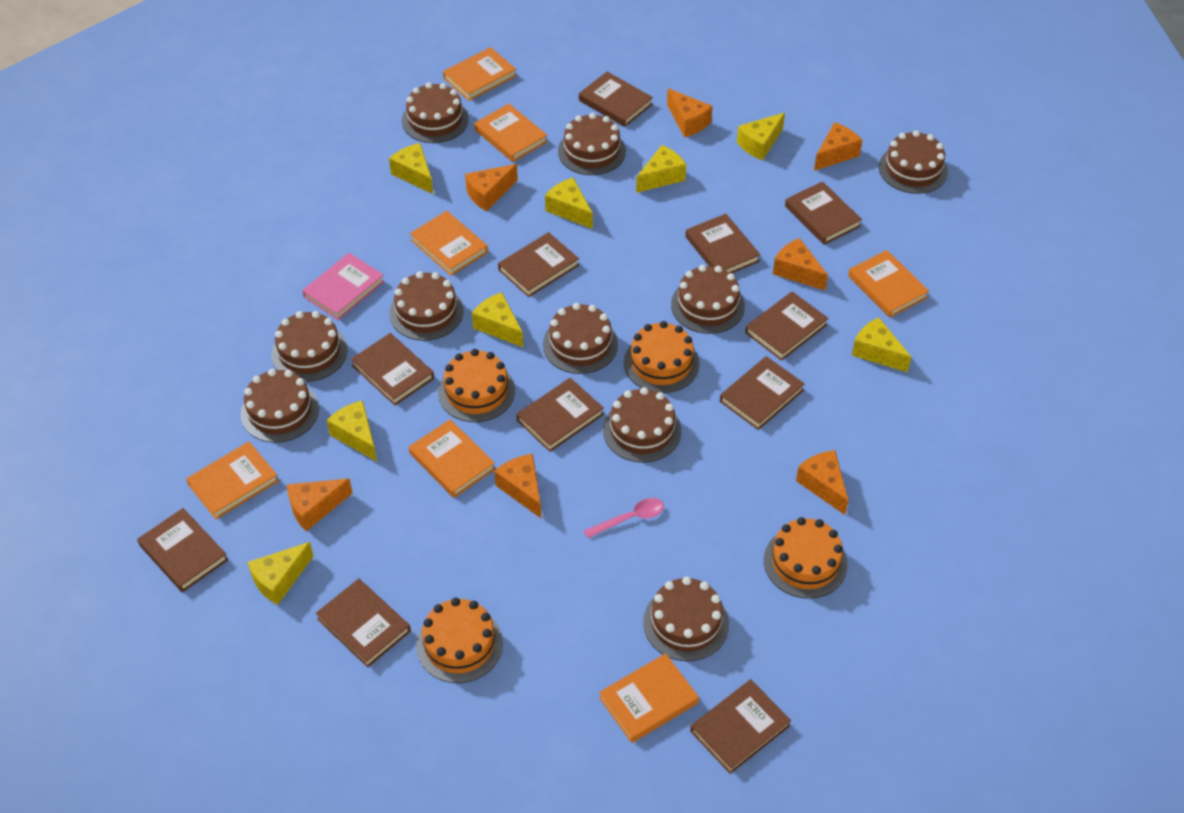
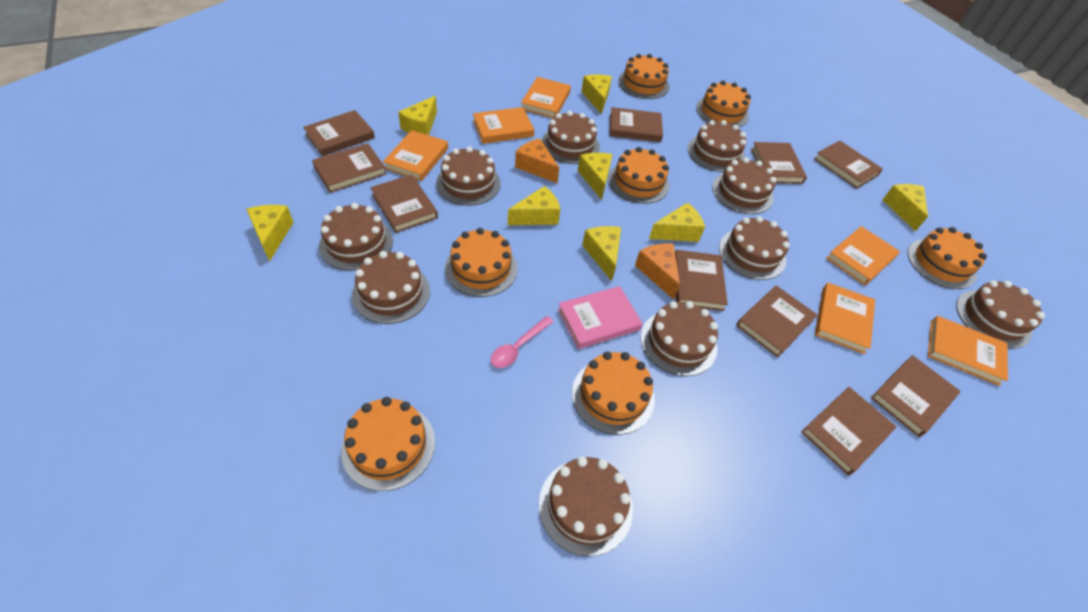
brown book: 11 -> 10
orange book: 7 -> 6
orange cake: 4 -> 7
orange cheese: 7 -> 2

